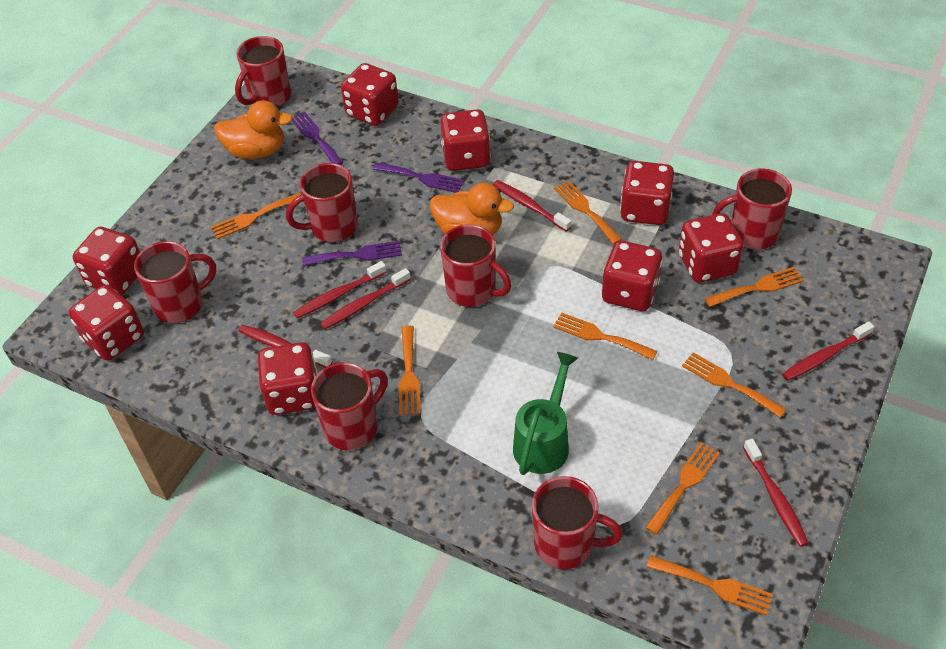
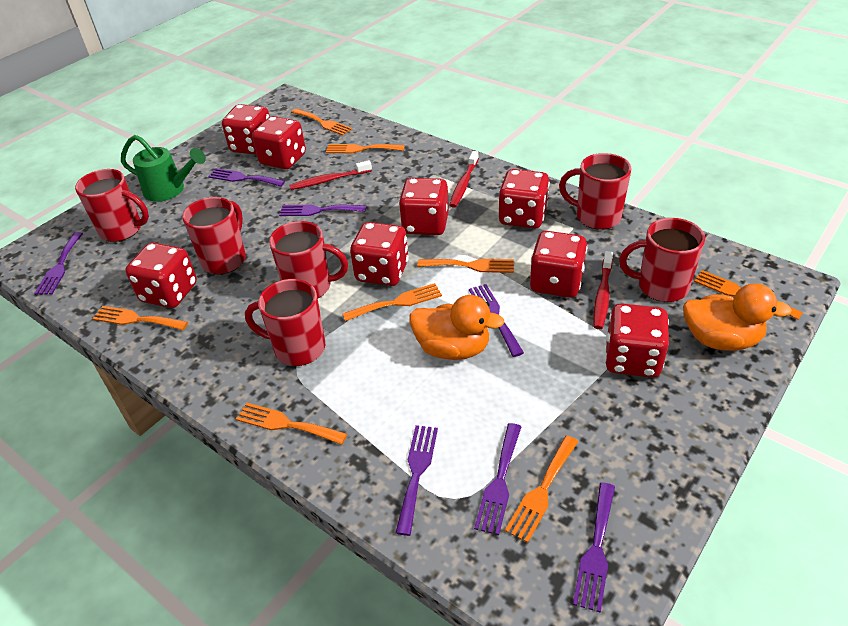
purple fork: 3 -> 7
red mug: 7 -> 6
red toothbrush: 6 -> 3

